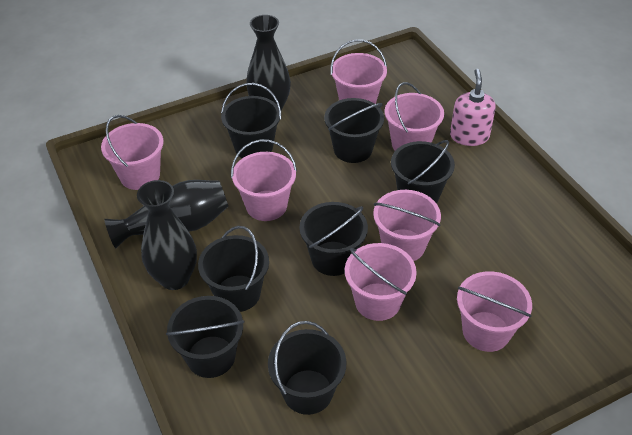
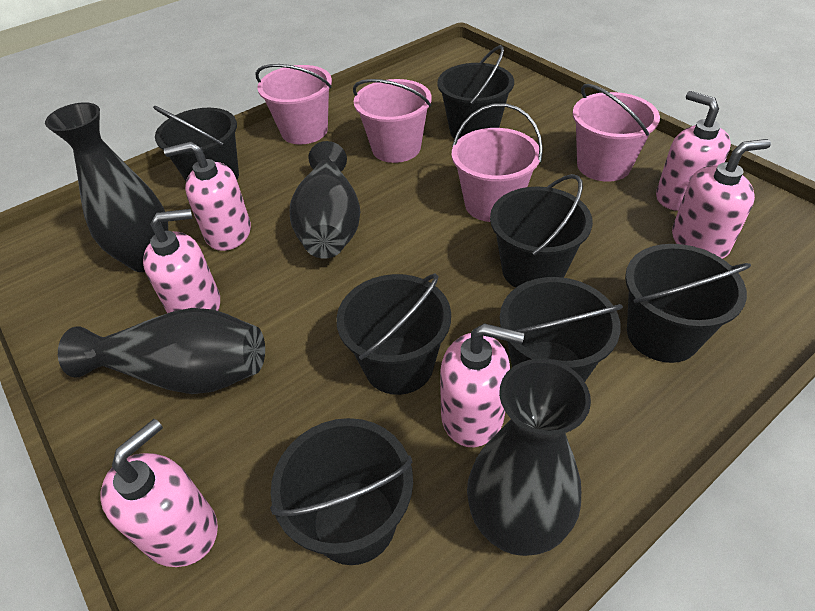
black vase: 3 -> 4
pink bucket: 7 -> 4
pink soap dispenser: 1 -> 6

